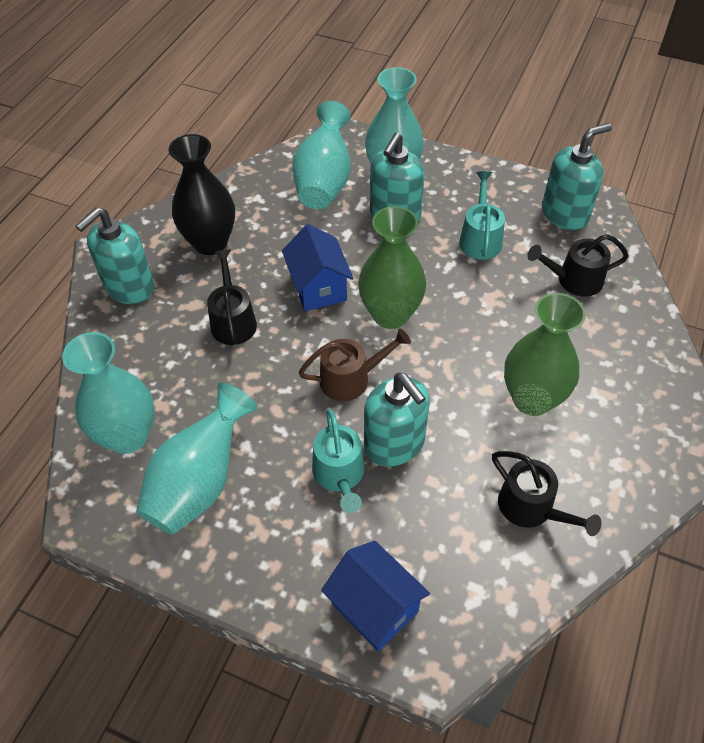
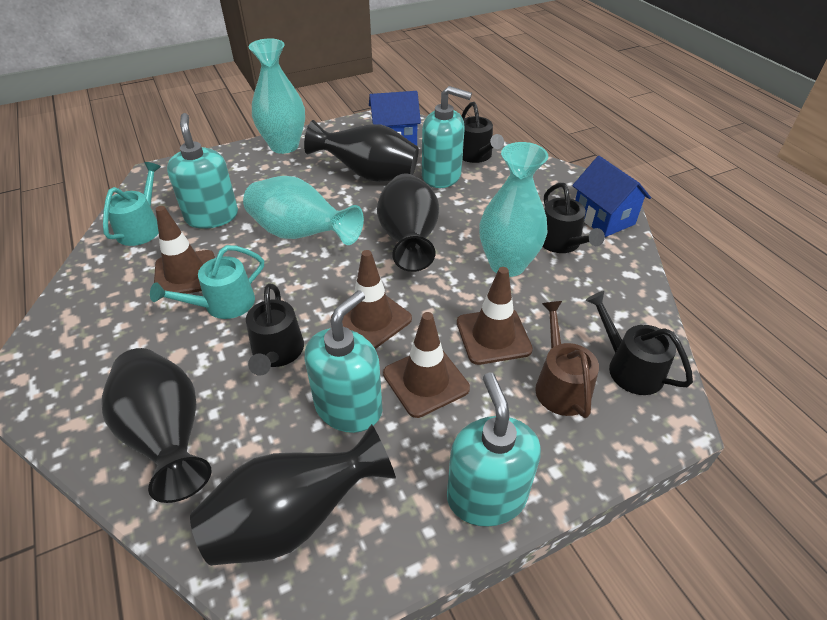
black vase: 1 -> 4
black watering can: 3 -> 4
brown traffic cone: 0 -> 4
green vase: 2 -> 0
turquoise vase: 4 -> 3

